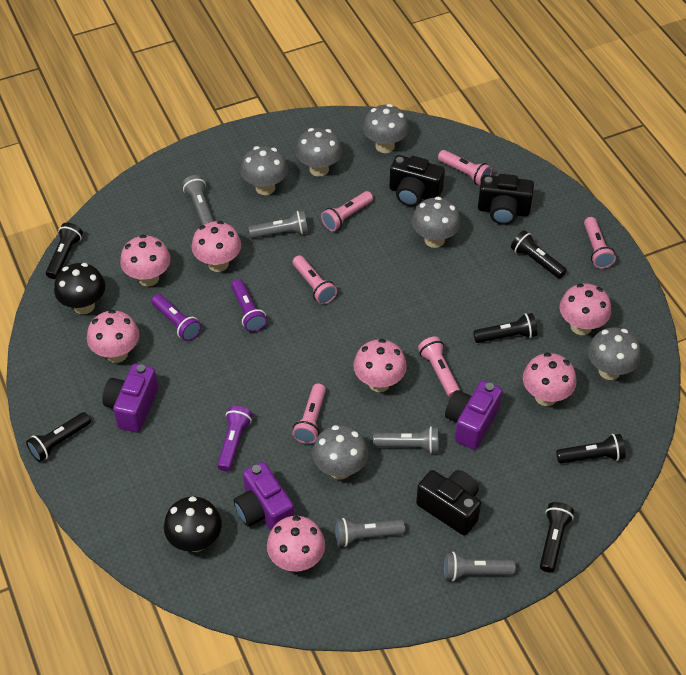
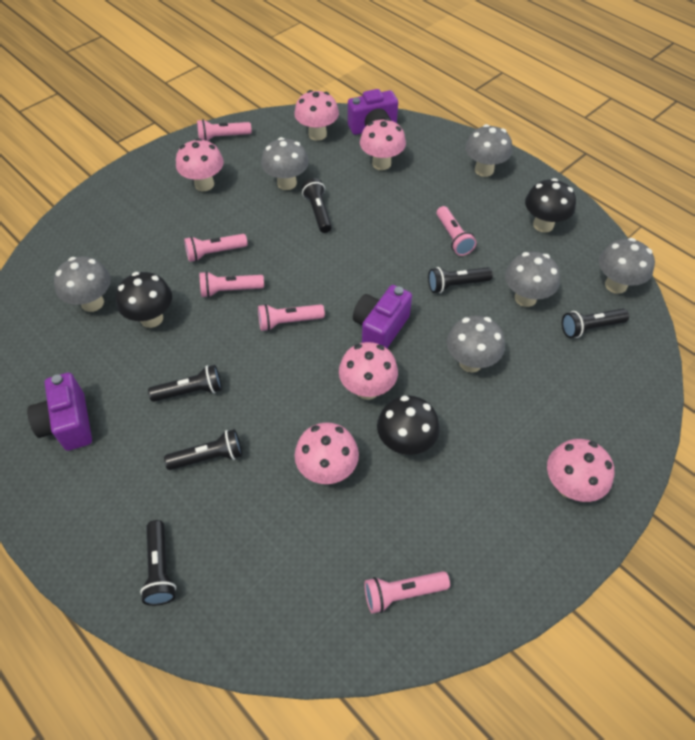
black camera: 3 -> 0
black mushroom: 2 -> 3
grey flashlight: 5 -> 0
pink mushroom: 7 -> 6
purple flashlight: 3 -> 0

